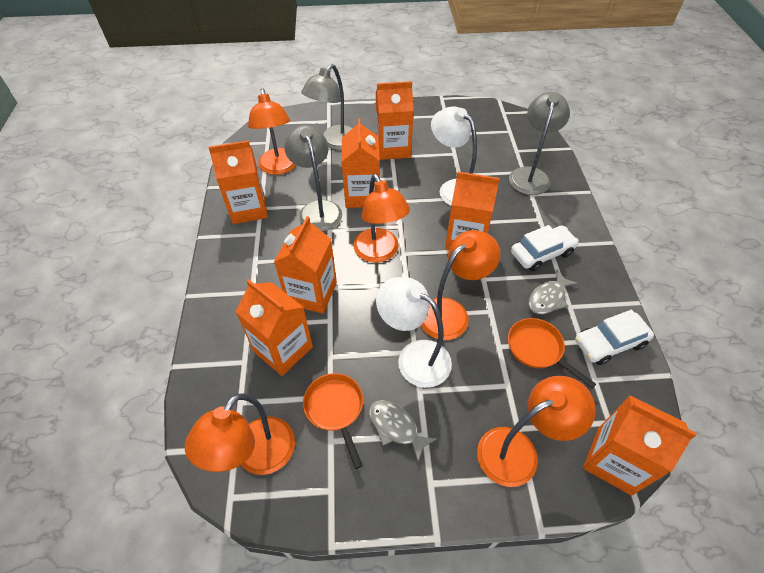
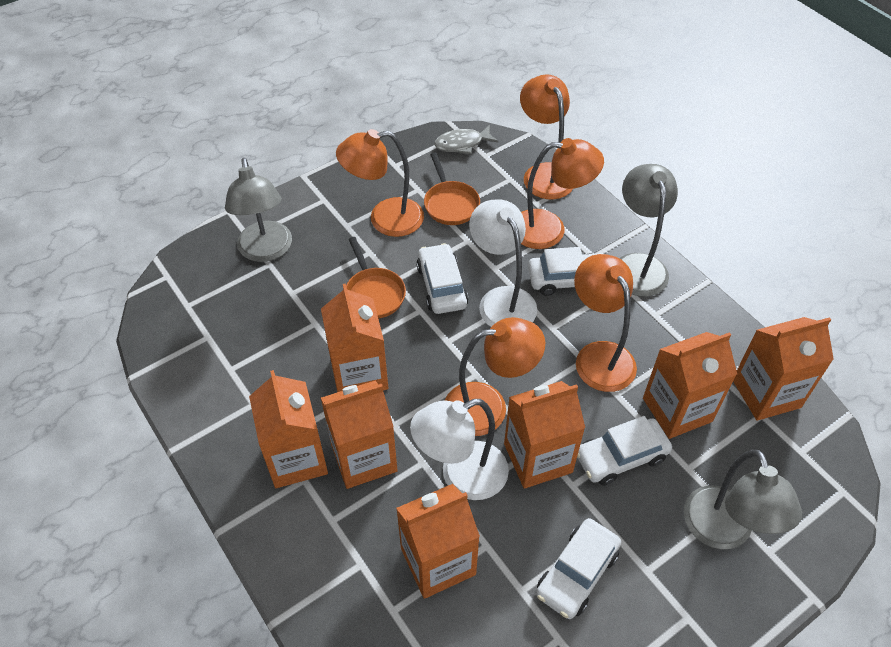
grey fish: 2 -> 1
white car: 2 -> 4

